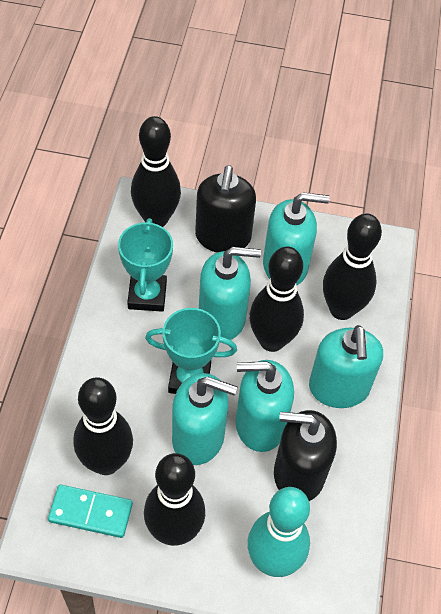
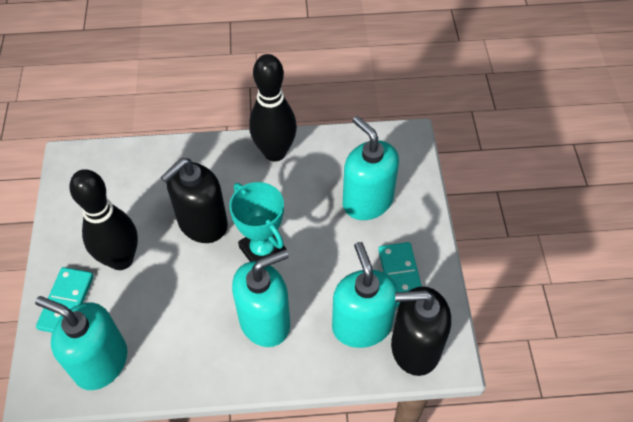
black bowling pin: 5 -> 2
turquoise bowling pin: 1 -> 0
turquoise domino: 1 -> 2
turquoise soap dispenser: 5 -> 4
turquoise trophy: 2 -> 1

